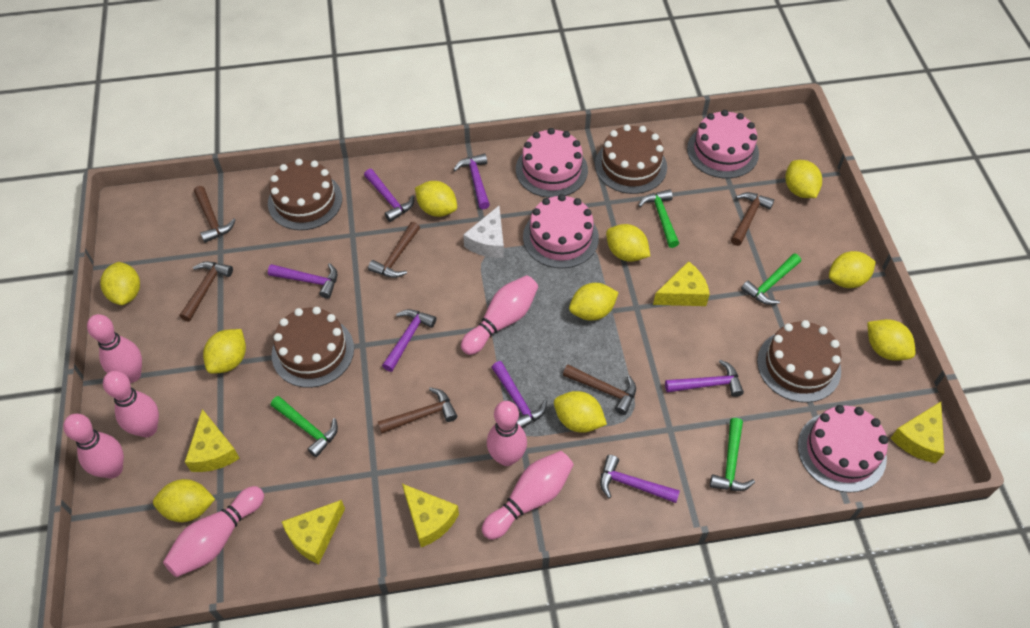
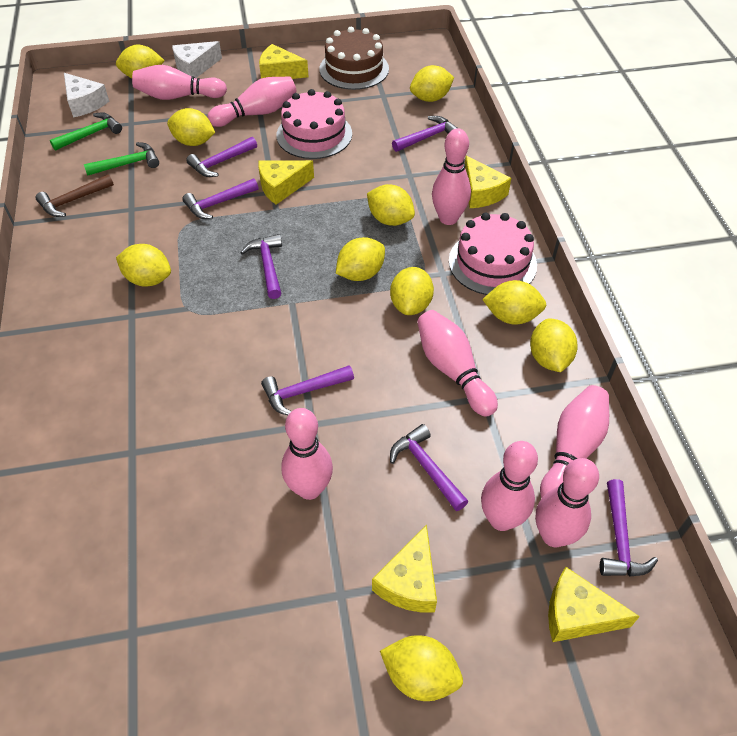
brown cake: 4 -> 1
brown hammer: 6 -> 1
green hammer: 4 -> 2
pink bowling pin: 7 -> 8
pink cake: 4 -> 2
white cheese: 1 -> 2

